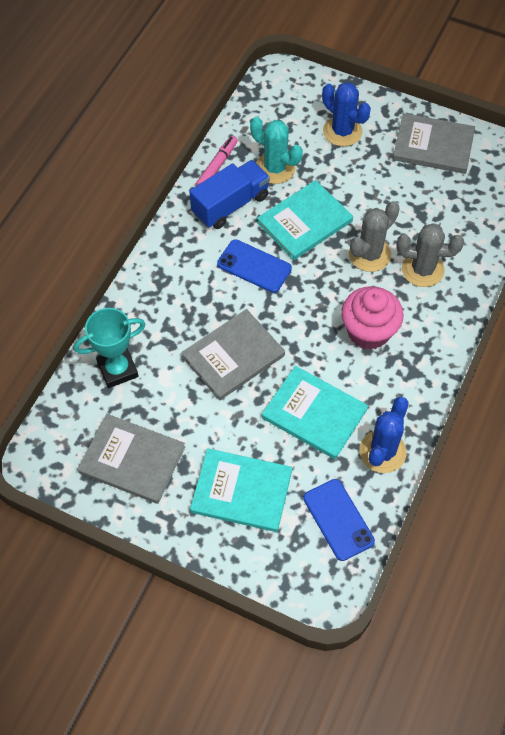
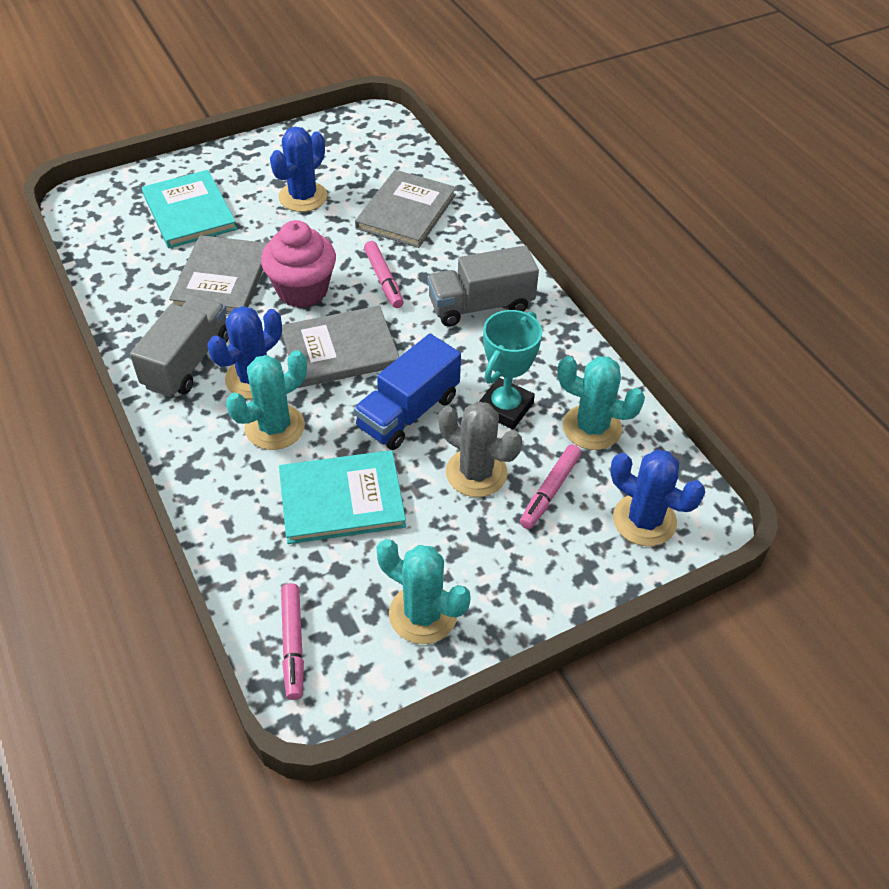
blue cactus: 2 -> 3
blue phone: 2 -> 0
grey cactus: 2 -> 1
grey truck: 0 -> 2
pink marker: 1 -> 3
turquoise book: 3 -> 2
turquoise cactus: 1 -> 3

